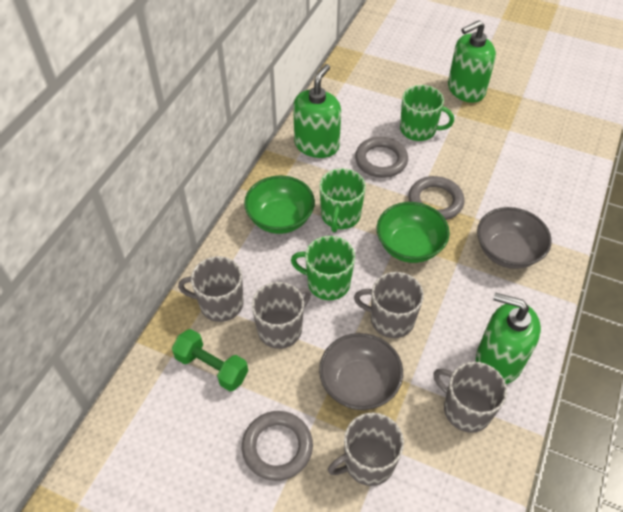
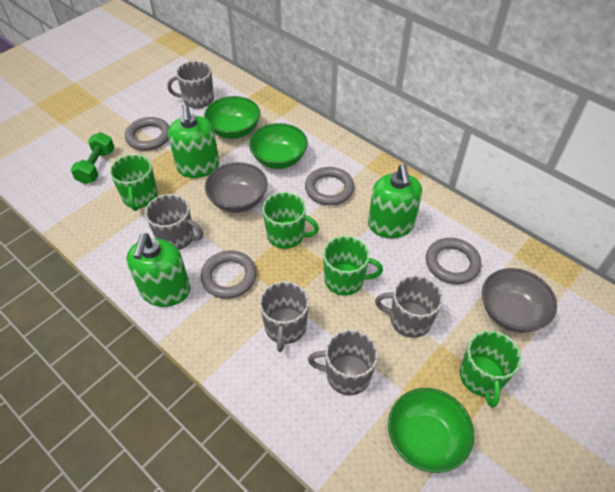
green bowl: 2 -> 3
green mug: 3 -> 4
grey ring: 3 -> 4

